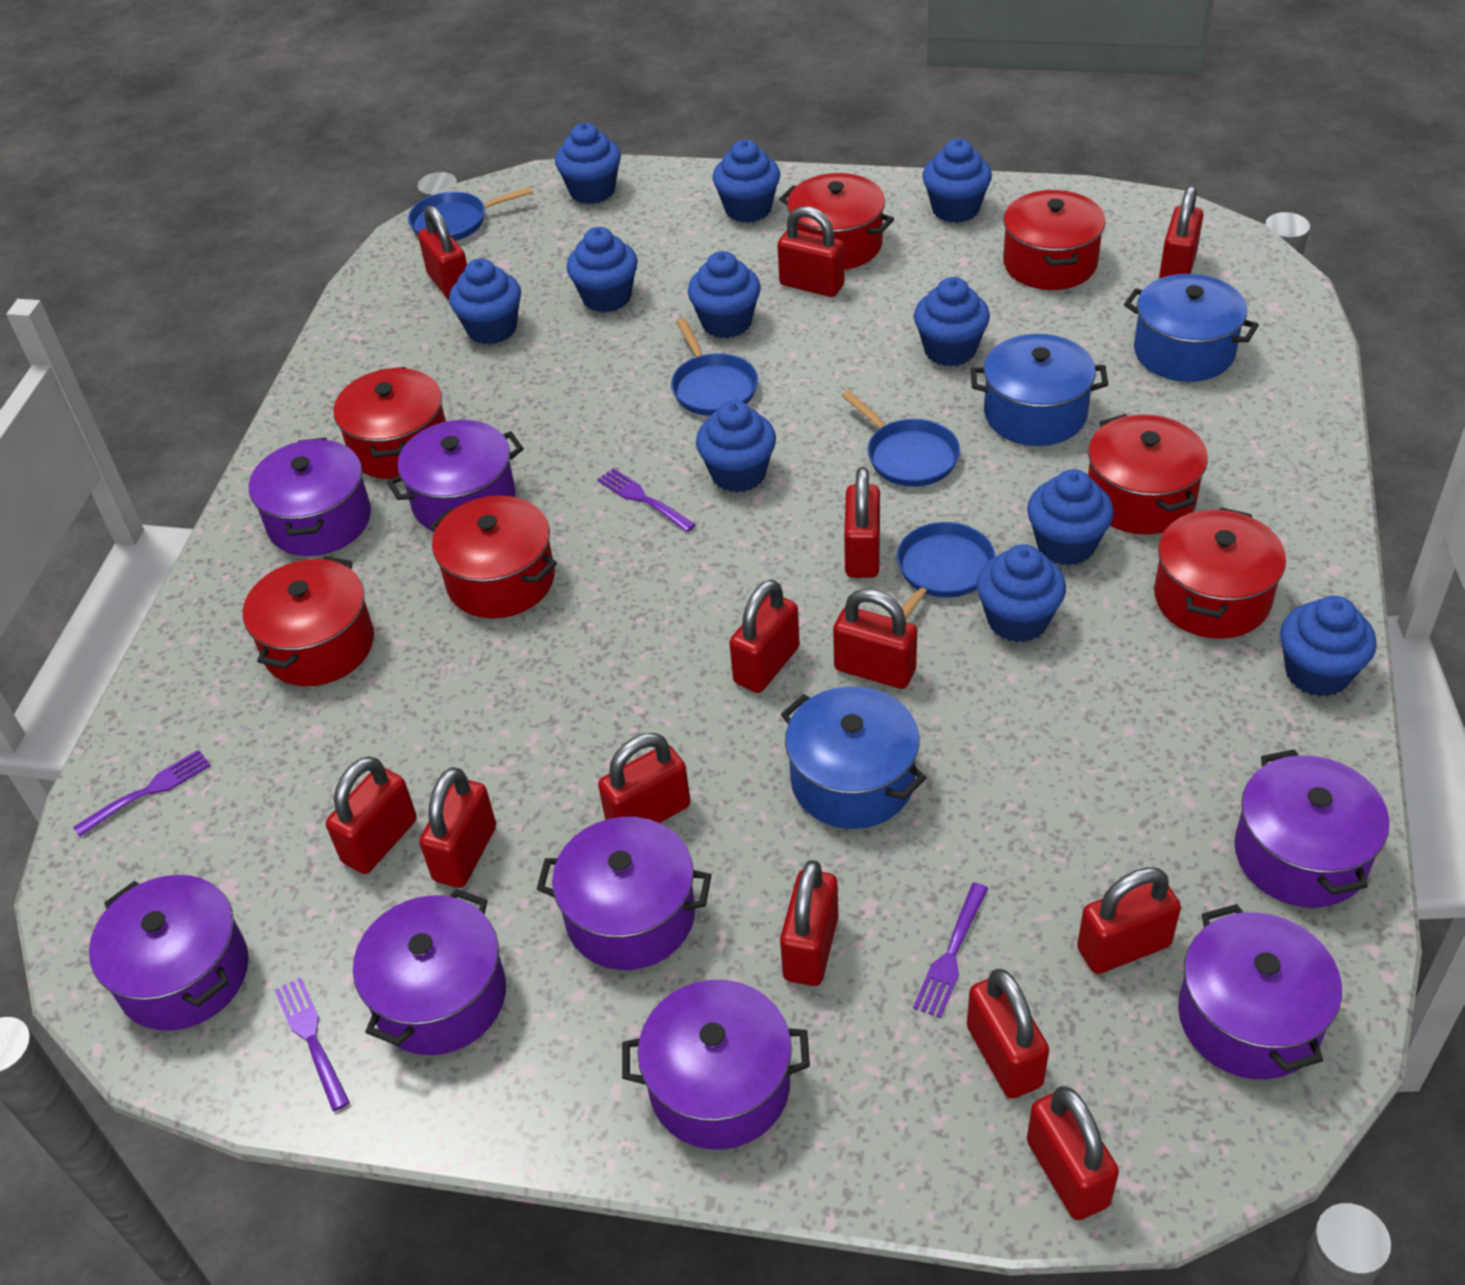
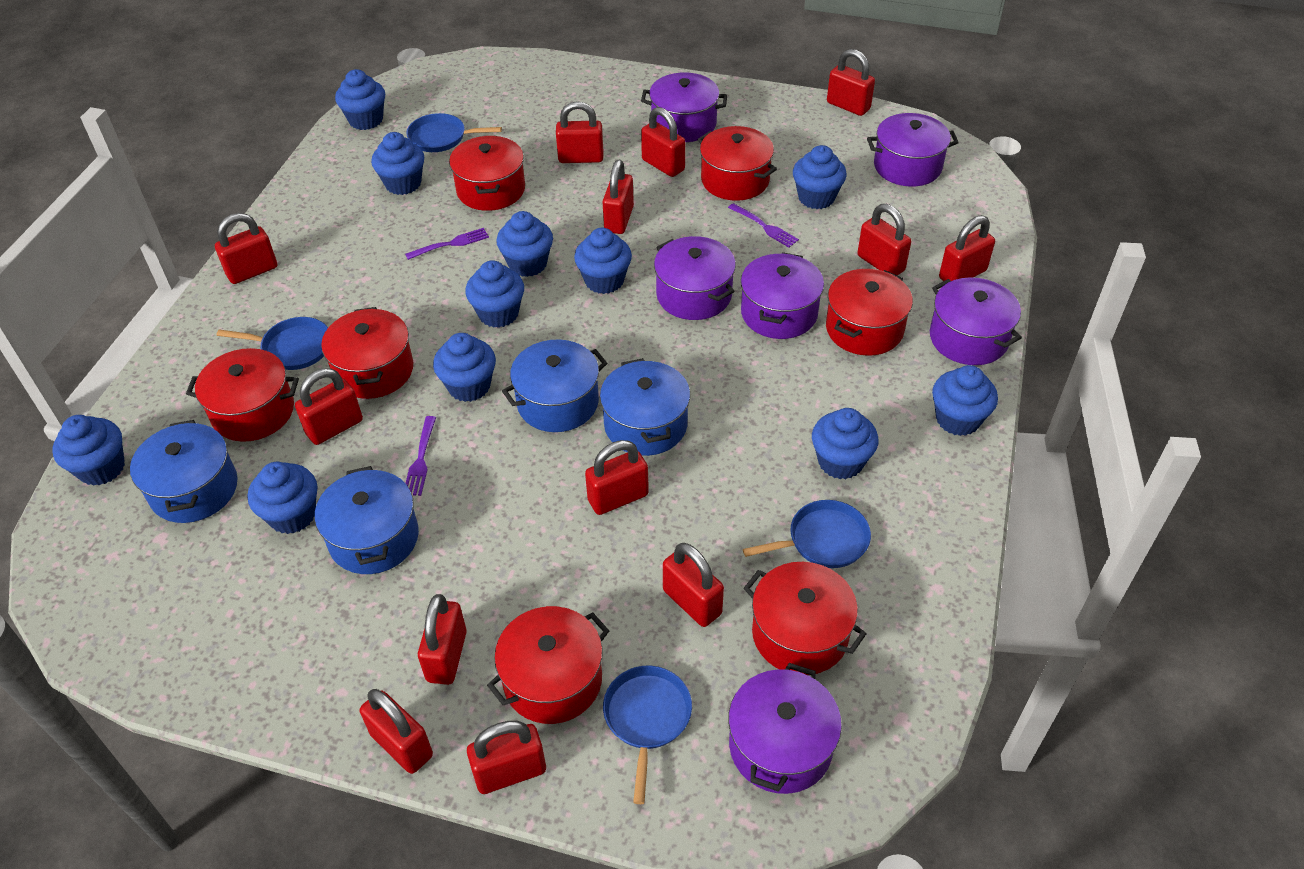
blue pot: 3 -> 4
purple fork: 4 -> 3
purple pot: 8 -> 6

